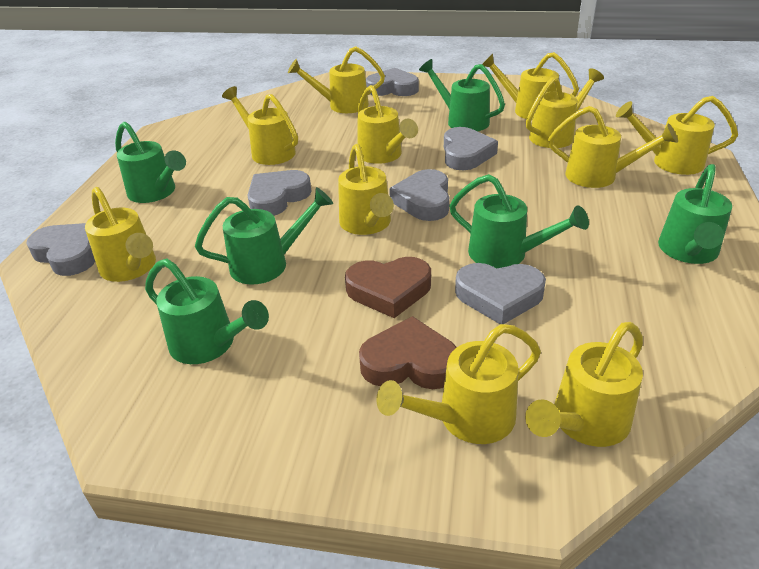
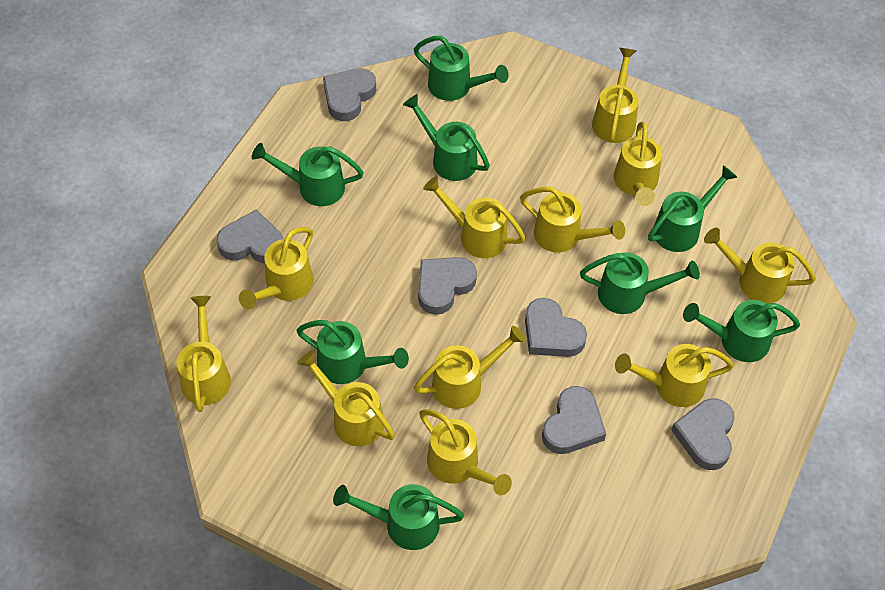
brown heart: 2 -> 0
green watering can: 6 -> 8

